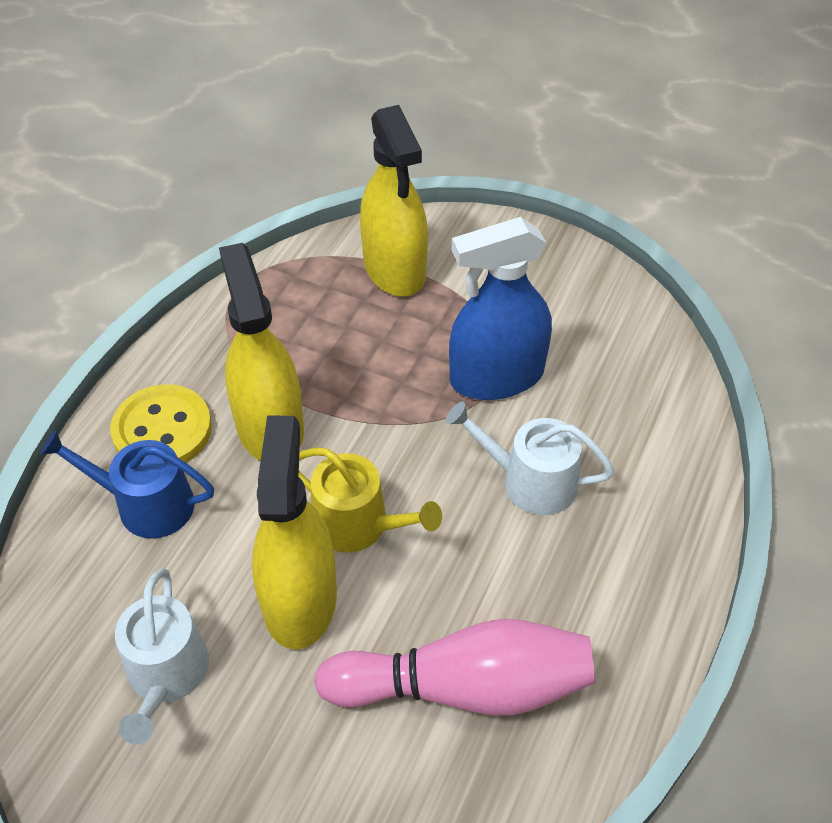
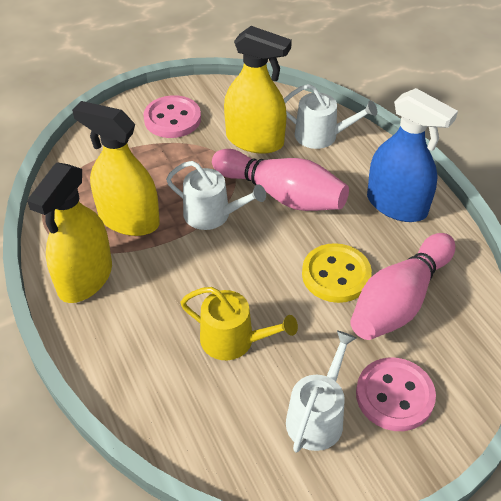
blue watering can: 1 -> 0
pink bowling pin: 1 -> 2
pink button: 0 -> 2
white watering can: 2 -> 3

